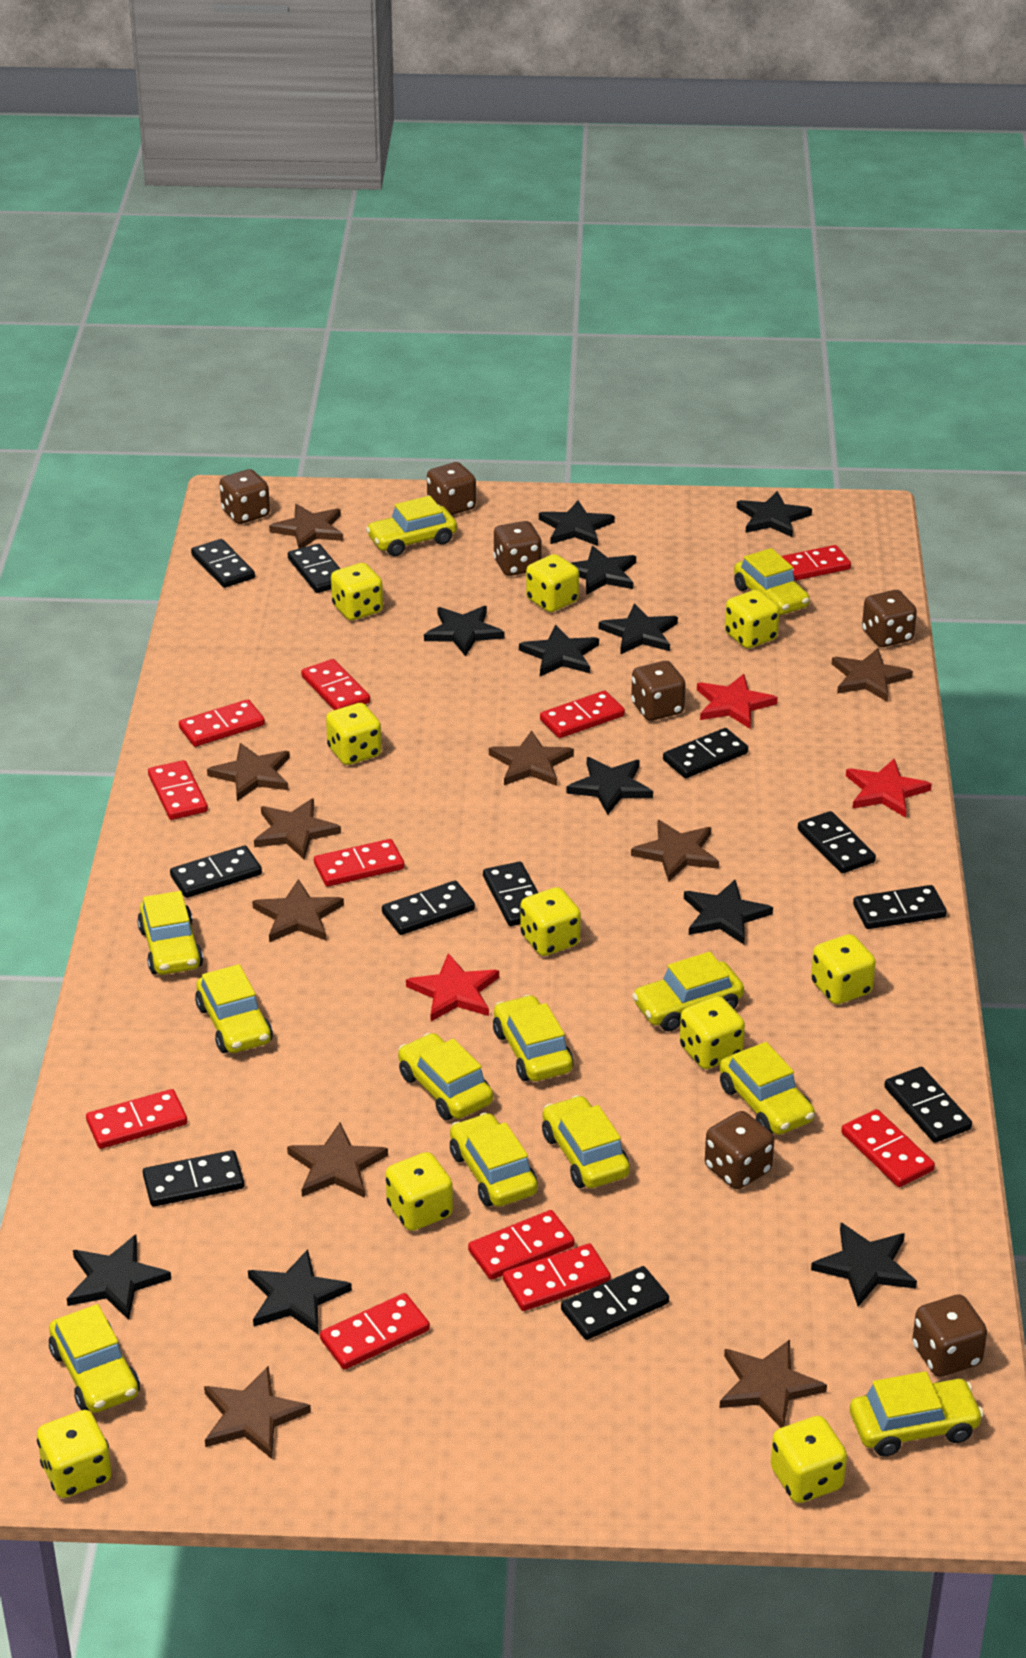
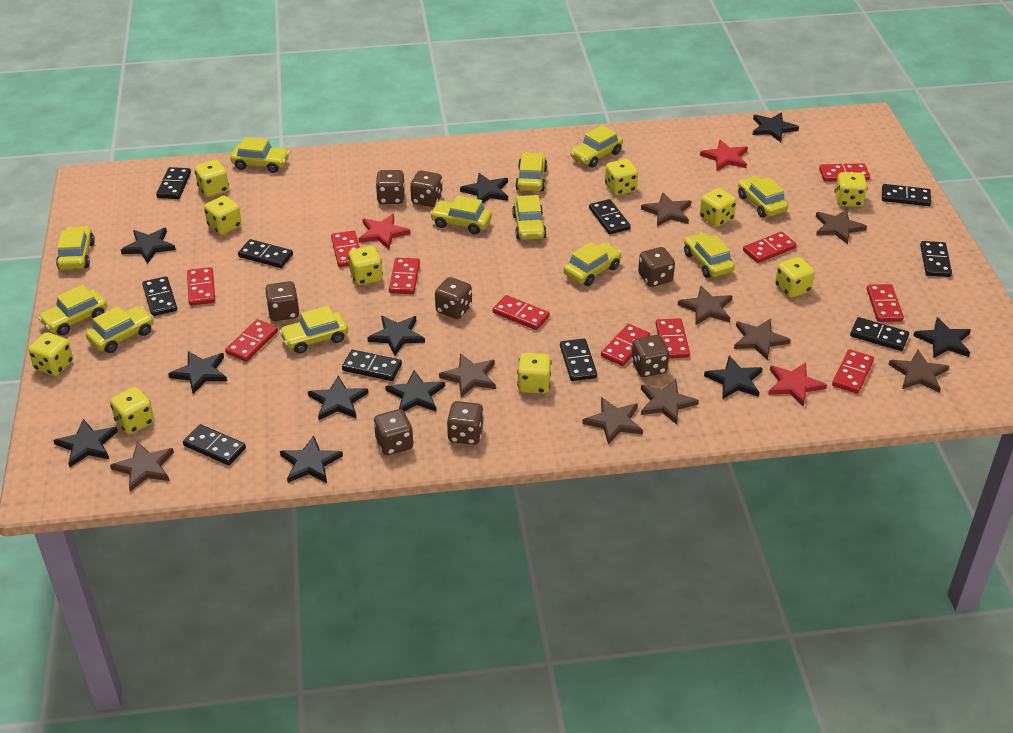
black domino: 11 -> 10
brown dice: 7 -> 8
brown star: 10 -> 9

